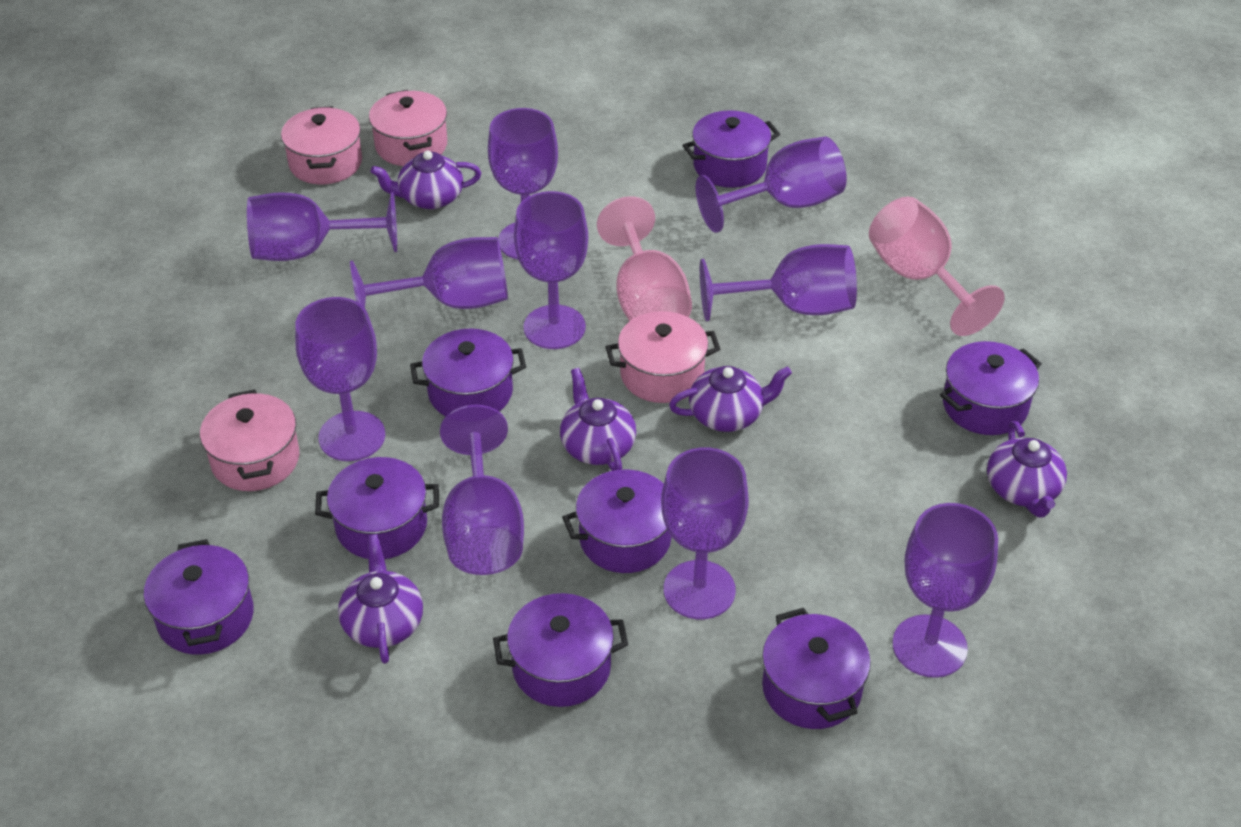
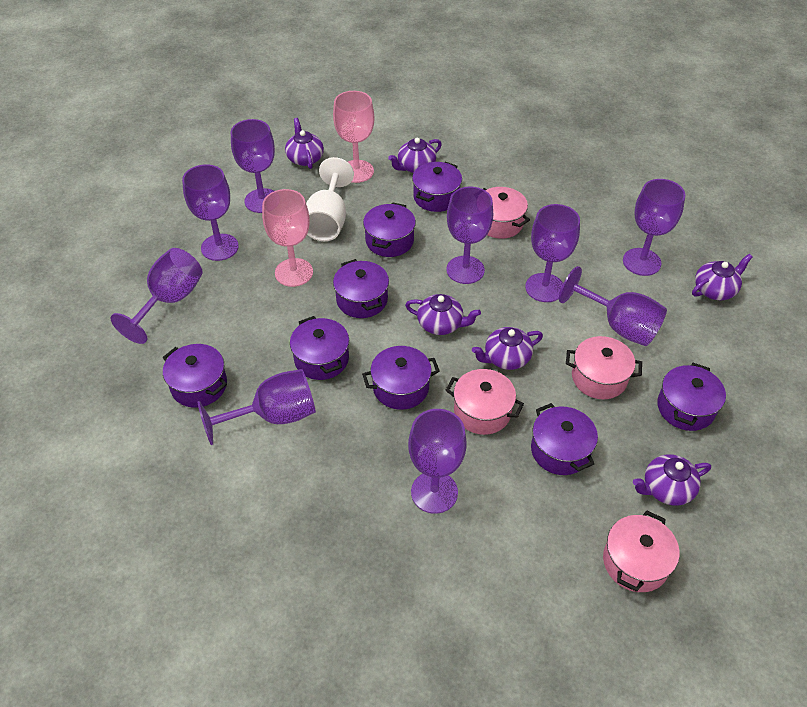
purple goblet: 10 -> 9
purple teapot: 5 -> 6
white goblet: 0 -> 1

